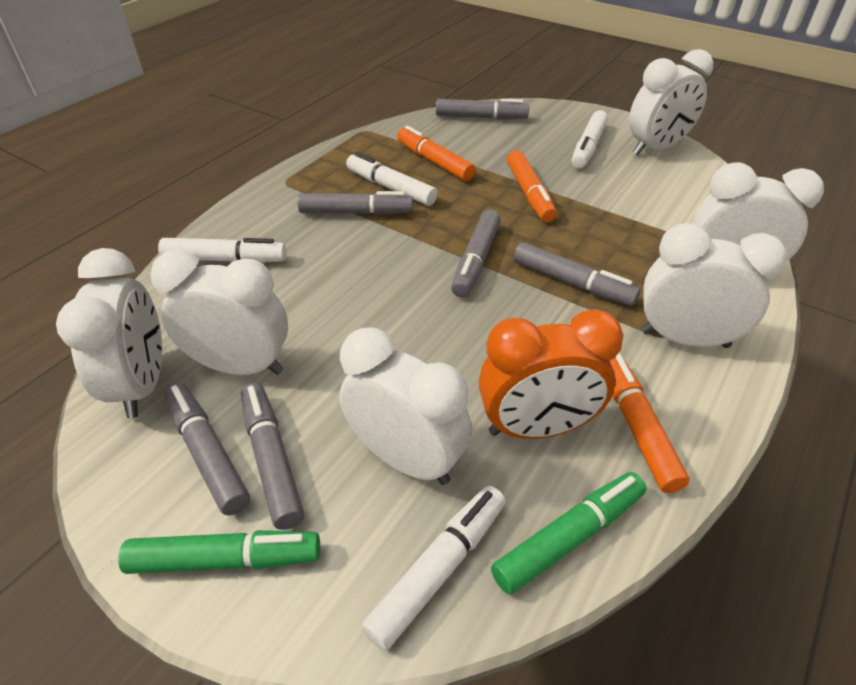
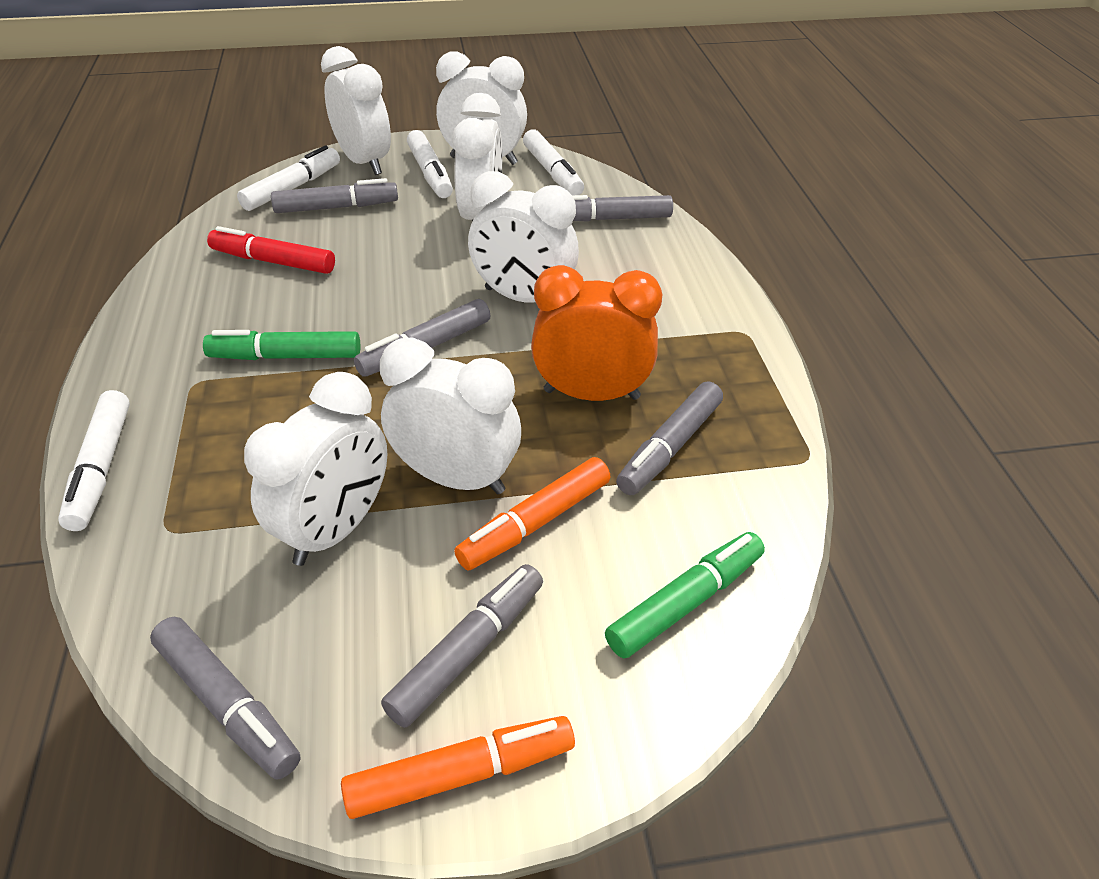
orange marker: 3 -> 2
red marker: 0 -> 1

